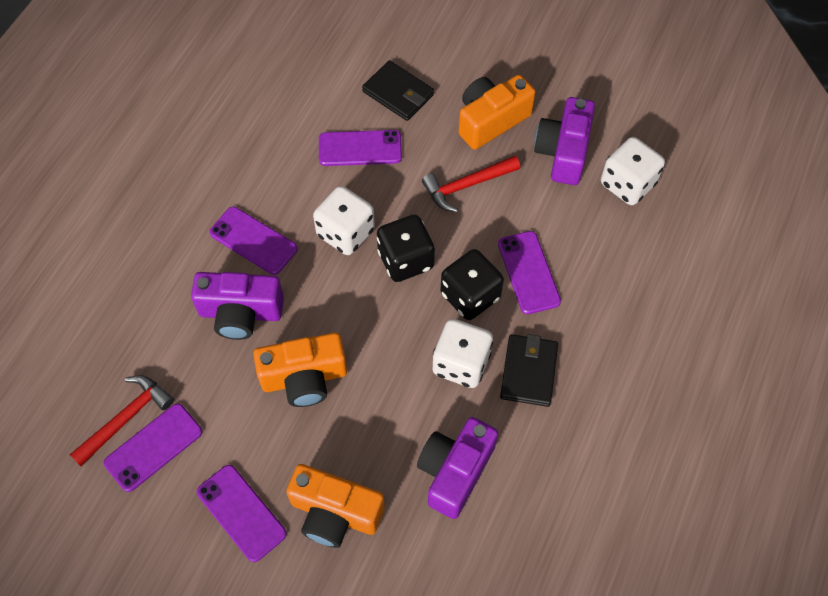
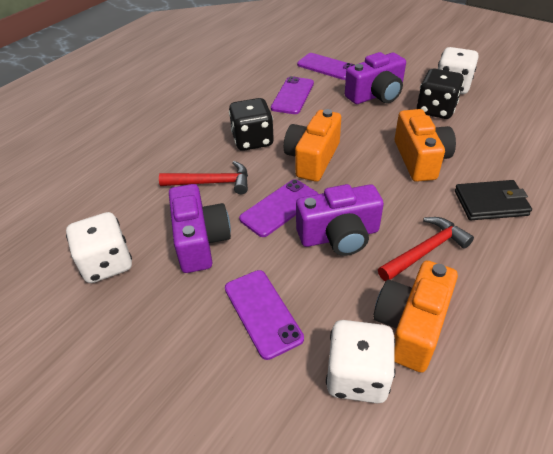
black wallet: 2 -> 1
purple phone: 5 -> 4

